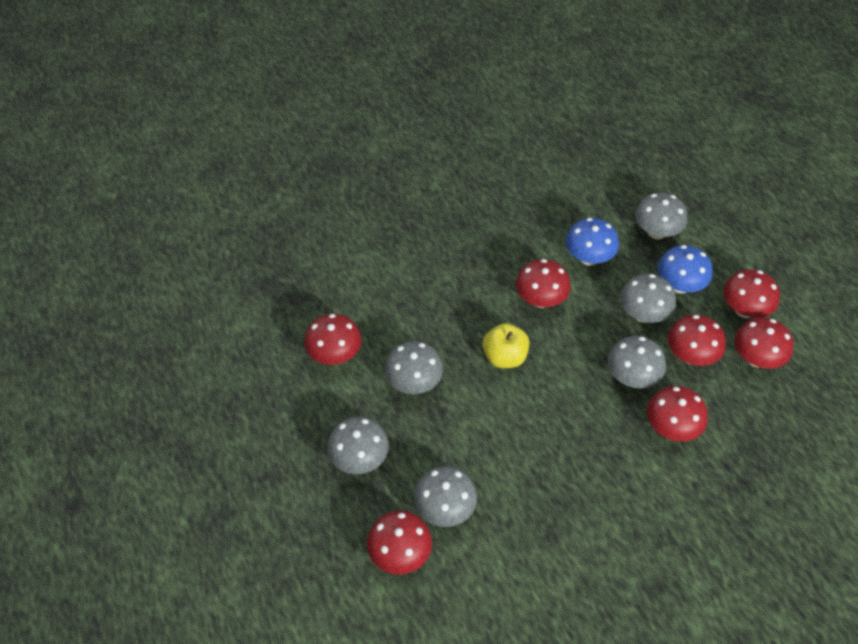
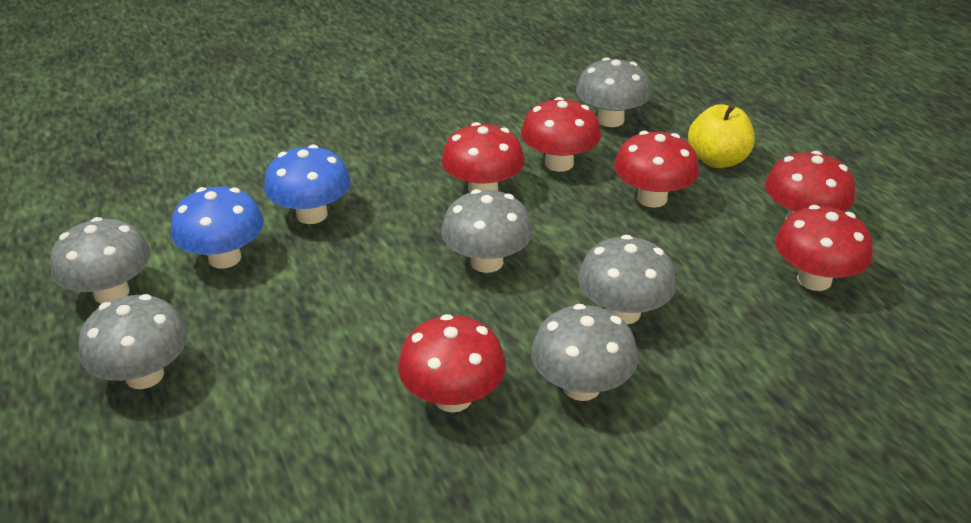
red mushroom: 7 -> 6

